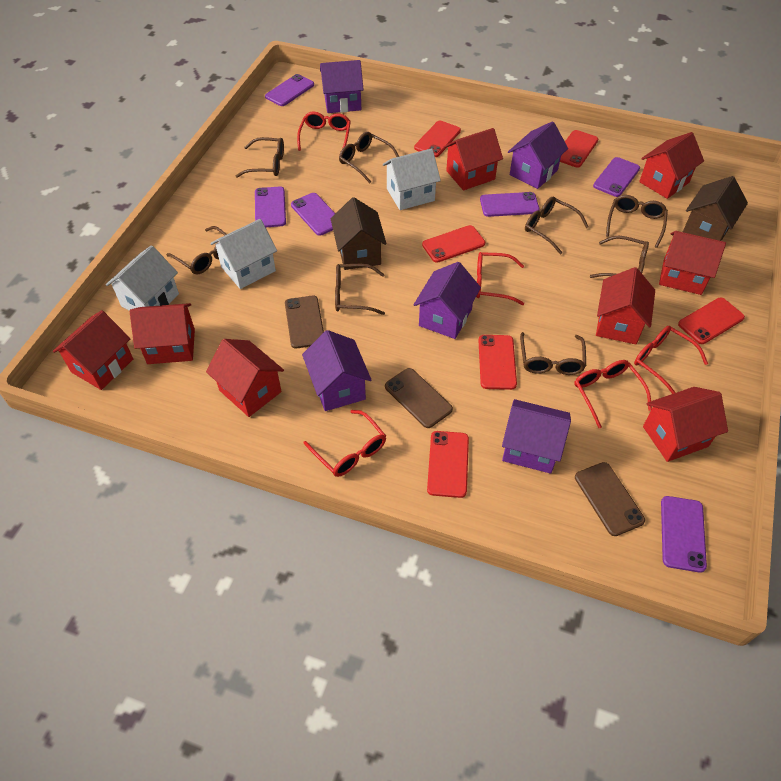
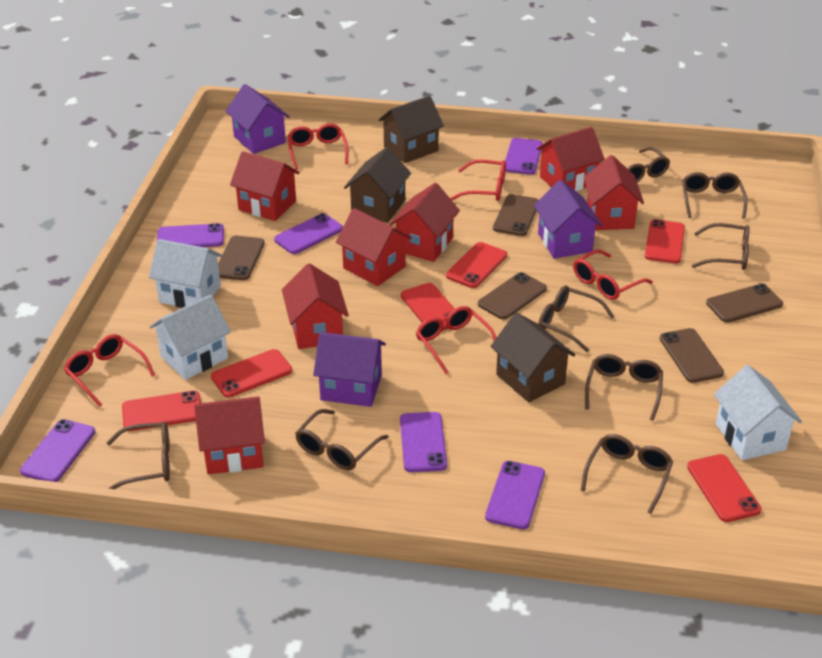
brown house: 2 -> 3
brown phone: 3 -> 5
purple house: 5 -> 3
red house: 8 -> 7

